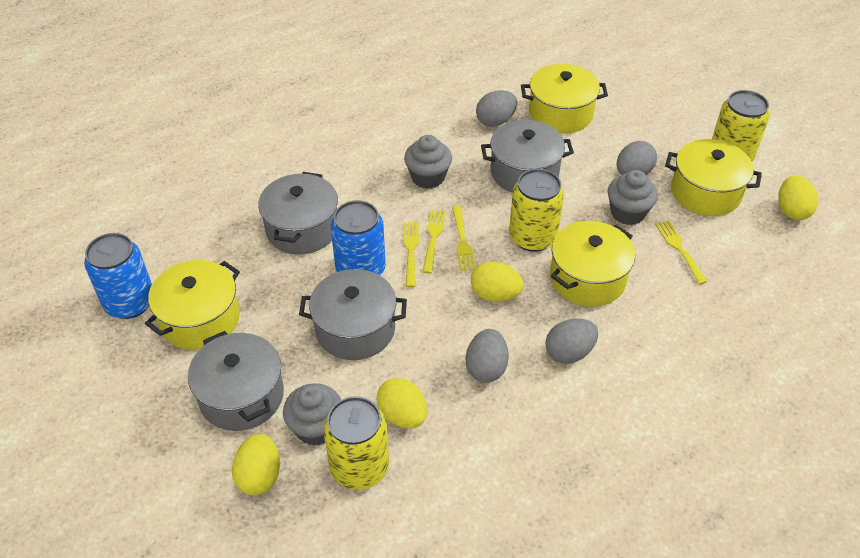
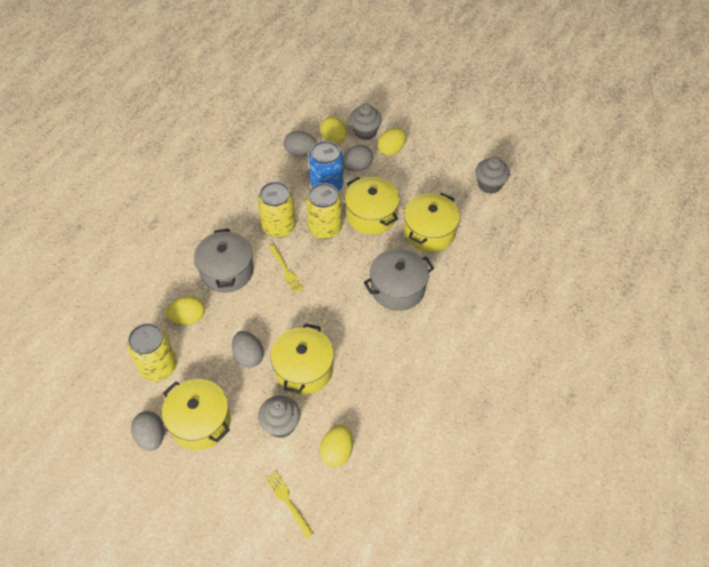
blue can: 2 -> 1
grey pot: 4 -> 2
yellow fork: 4 -> 2

